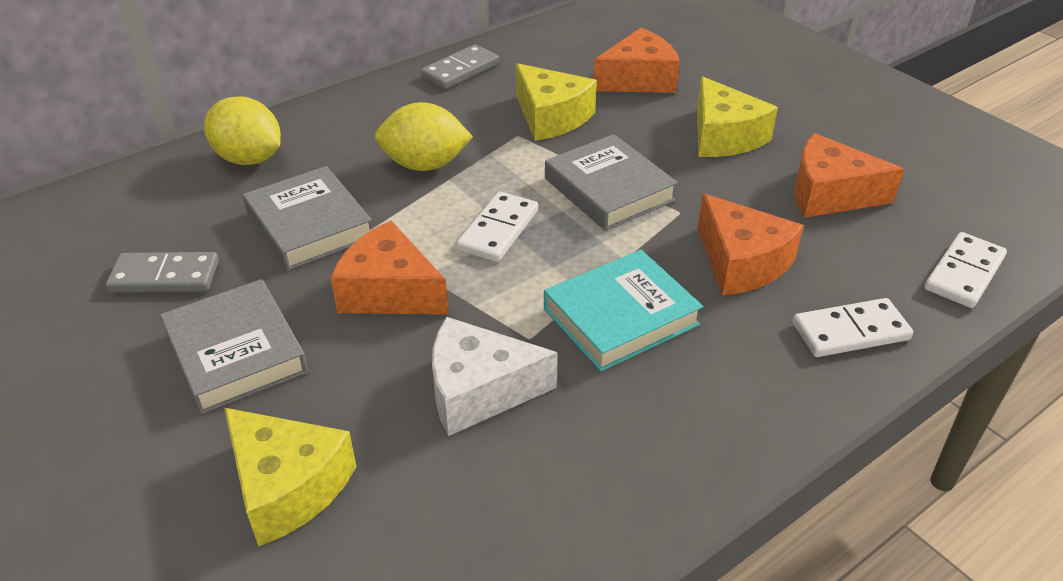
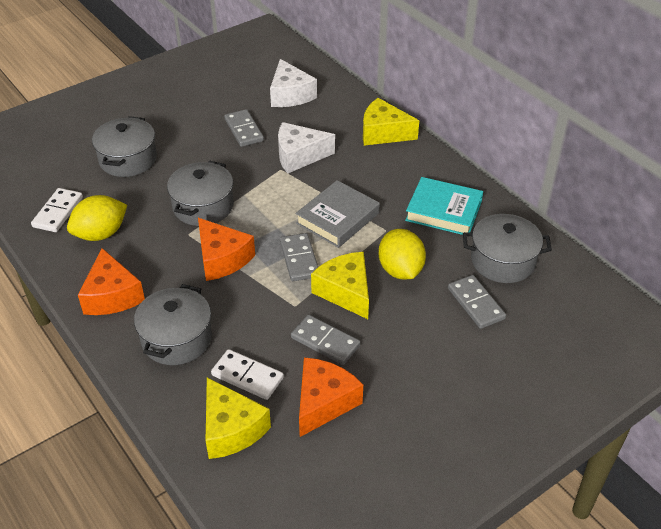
grey book: 3 -> 1
grey domino: 2 -> 4
grey pot: 0 -> 4
orange cheese: 4 -> 3
white cheese: 1 -> 2
white domino: 3 -> 2

